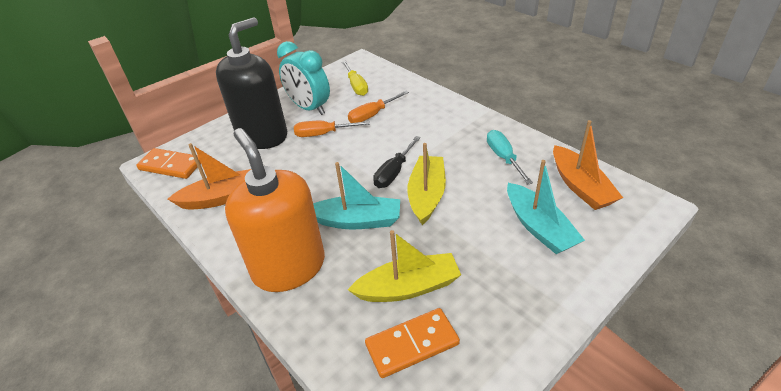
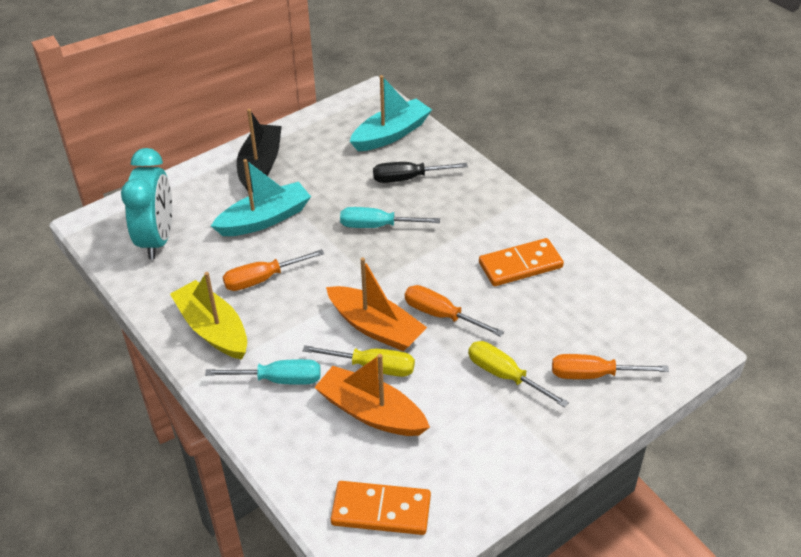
black boat: 0 -> 1
black soap dispenser: 1 -> 0
orange screwdriver: 2 -> 3
orange soap dispenser: 1 -> 0
turquoise screwdriver: 1 -> 2
yellow boat: 2 -> 1
yellow screwdriver: 1 -> 2

